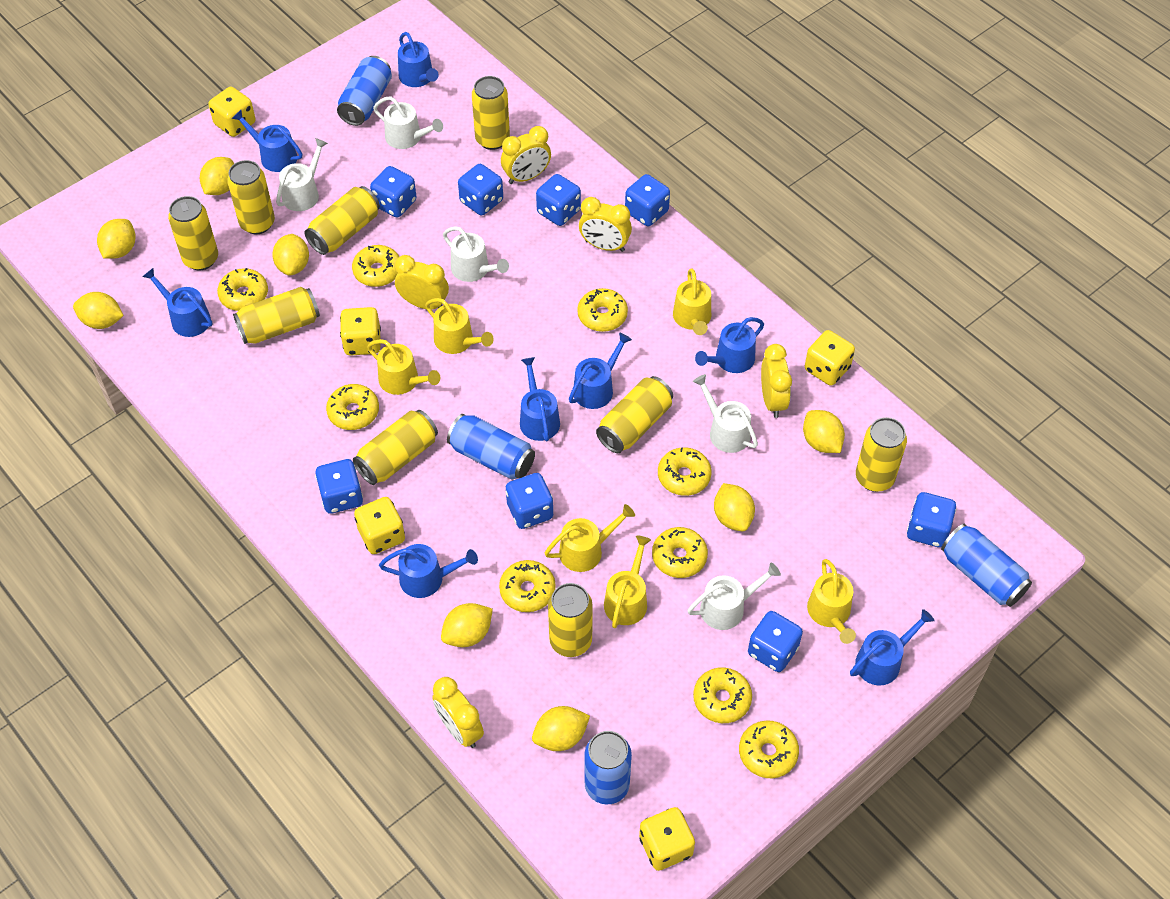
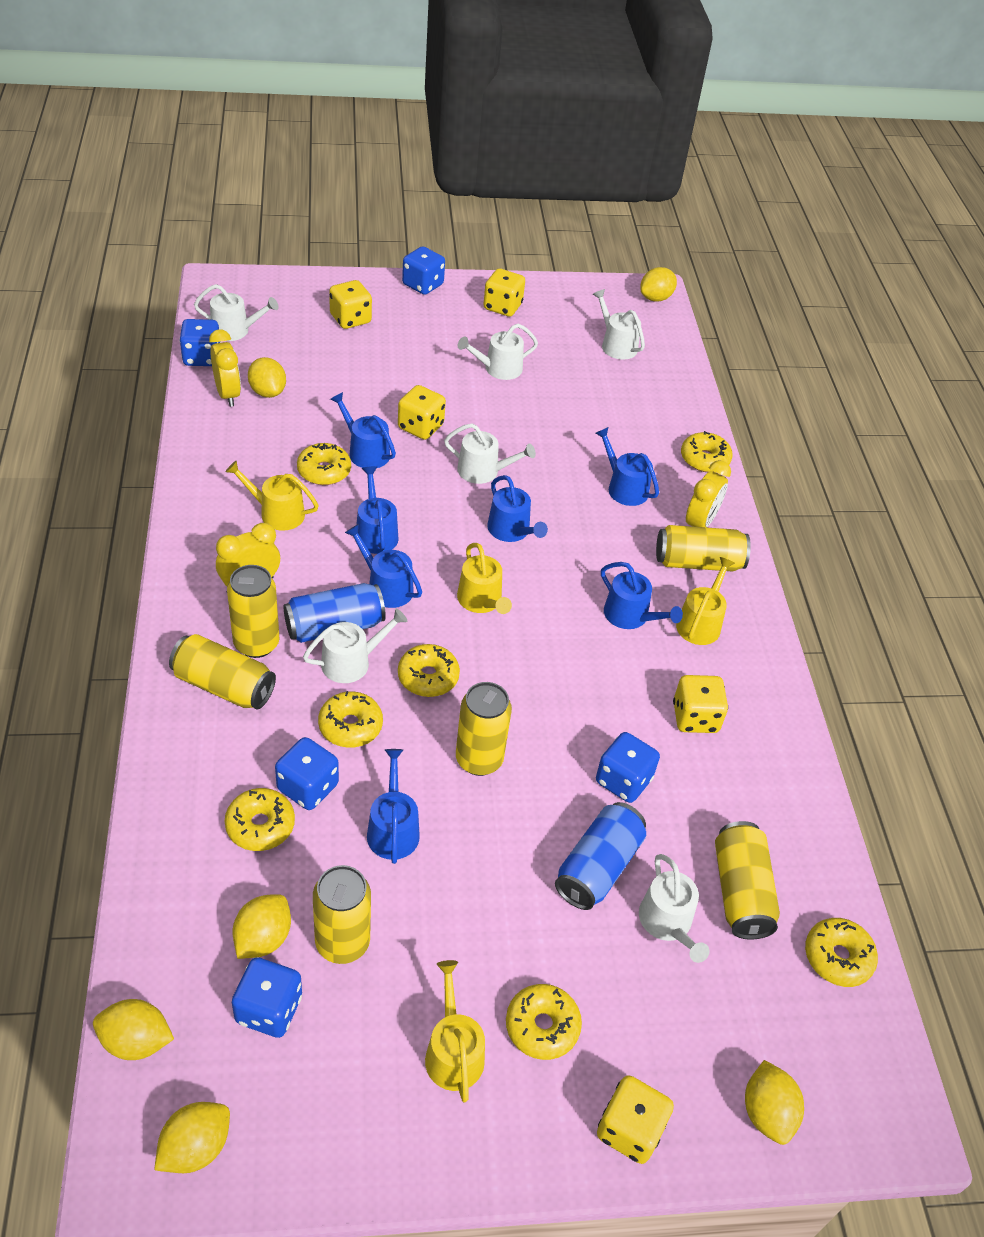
blue can: 4 -> 2
blue dice: 8 -> 5
blue watering can: 8 -> 7
white watering can: 5 -> 6
yellow can: 9 -> 6
yellow clock: 5 -> 3
yellow donut: 9 -> 7
yellow lemon: 8 -> 6
yellow watering can: 6 -> 4

